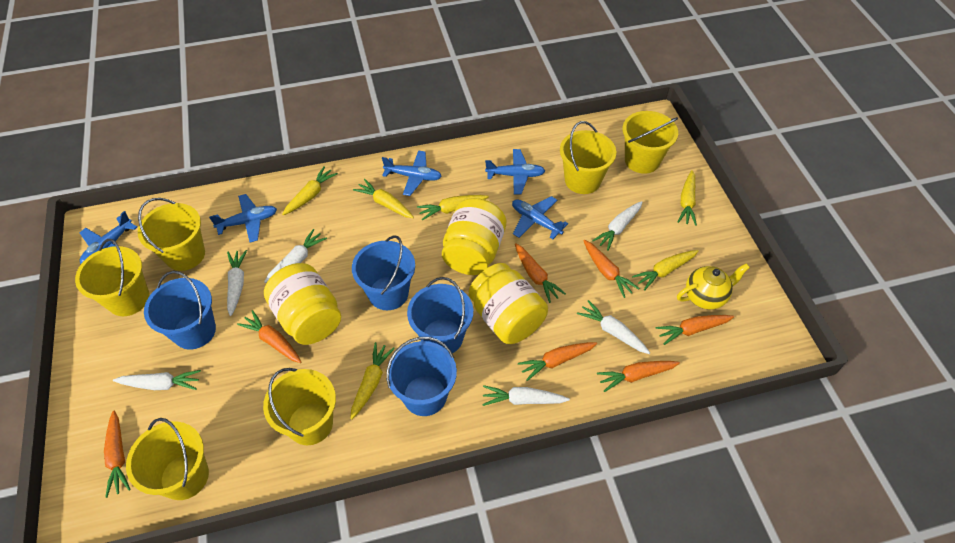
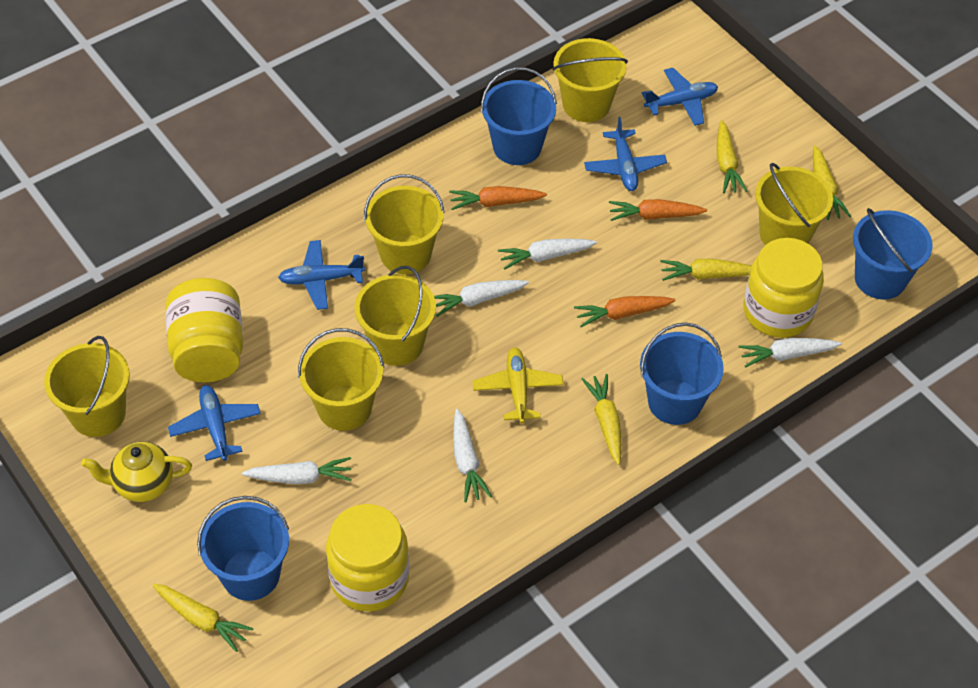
blue plane: 5 -> 4
orange carrot: 7 -> 3
white carrot: 6 -> 5
yellow carrot: 6 -> 5
yellow plane: 0 -> 1

